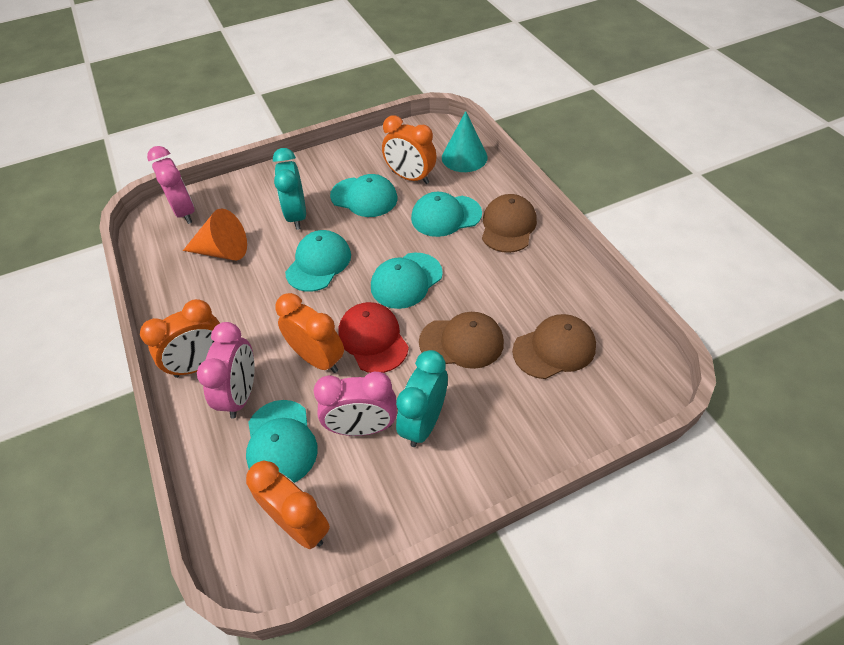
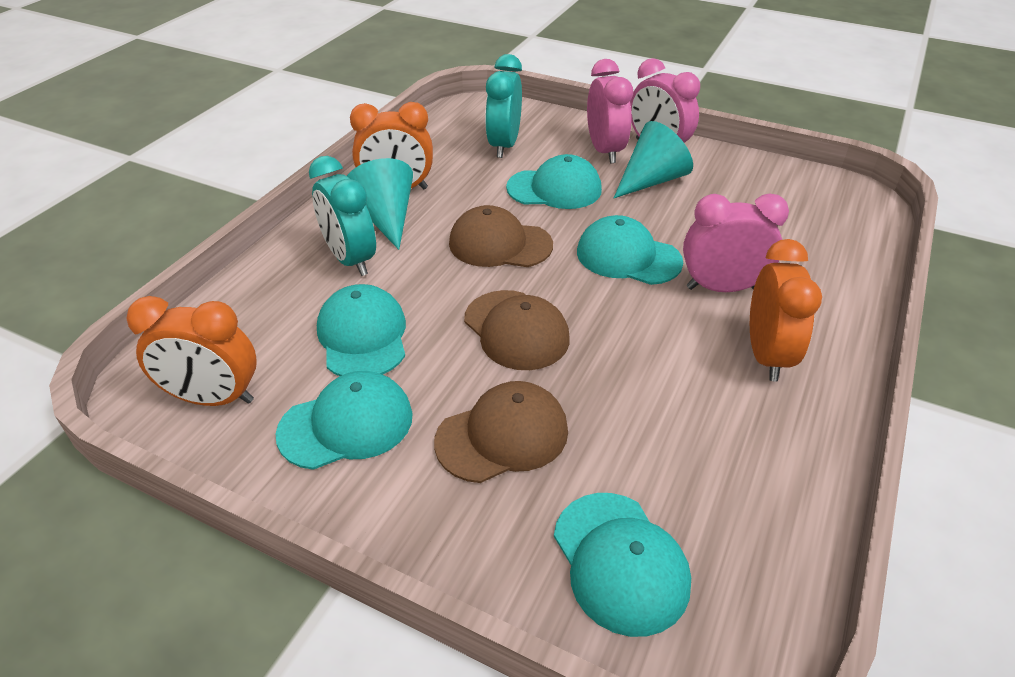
orange clock: 4 -> 3
orange cone: 1 -> 0
red cap: 1 -> 0
turquoise cone: 1 -> 2

